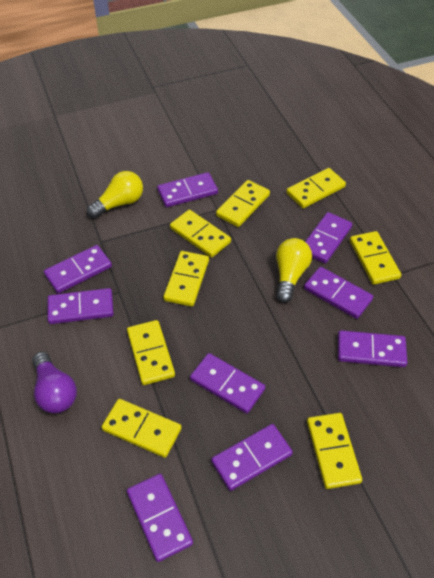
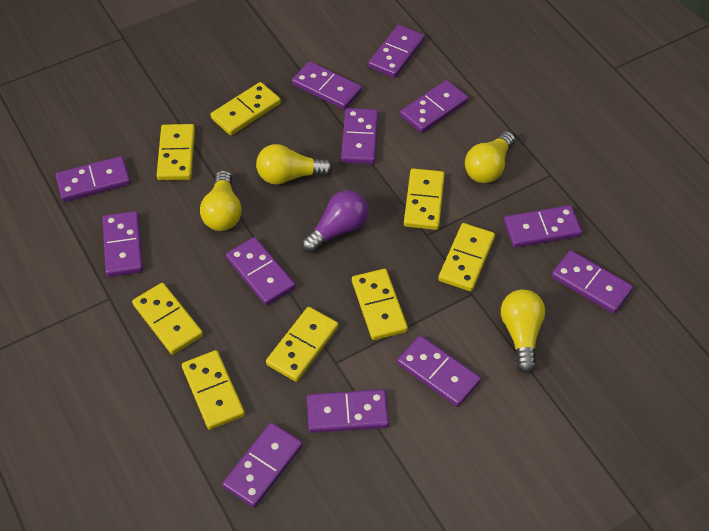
purple domino: 9 -> 12
yellow light bulb: 2 -> 4

